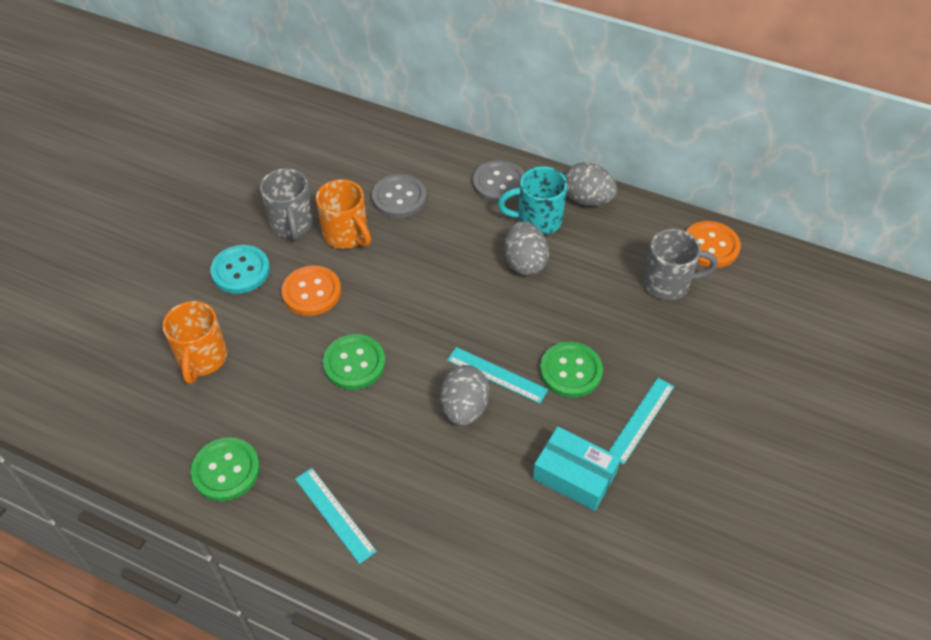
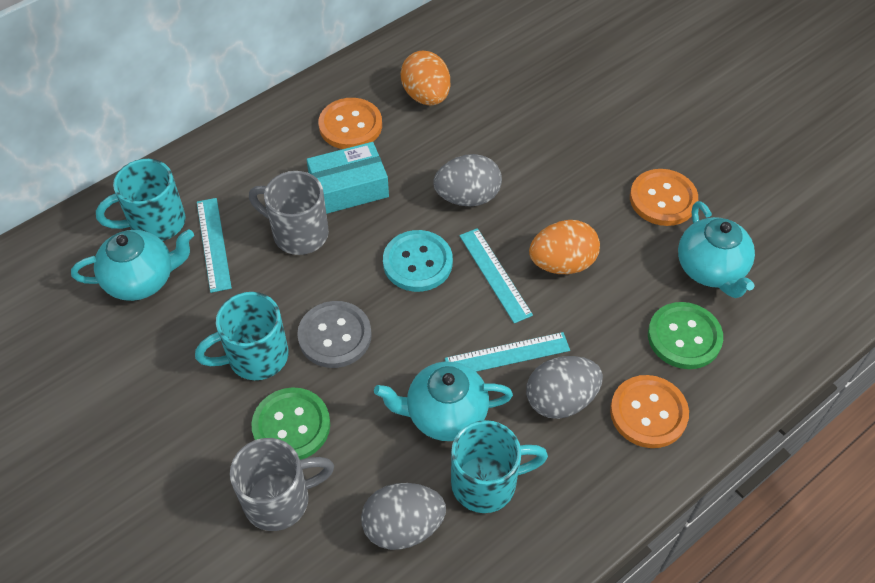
green button: 3 -> 2
grey button: 2 -> 1
orange button: 2 -> 3
orange egg: 0 -> 2
orange mug: 2 -> 0
turquoise mug: 1 -> 3
turquoise teapot: 0 -> 3

